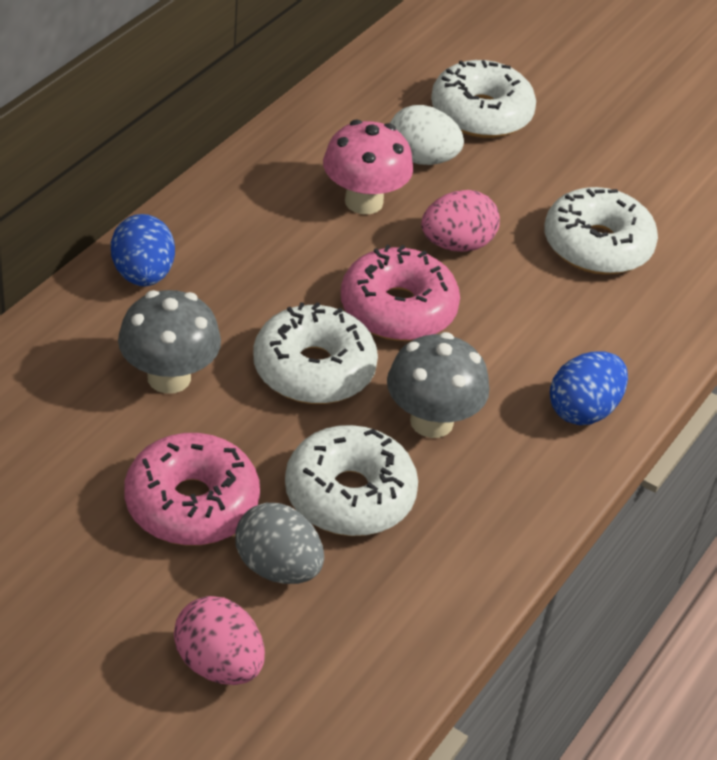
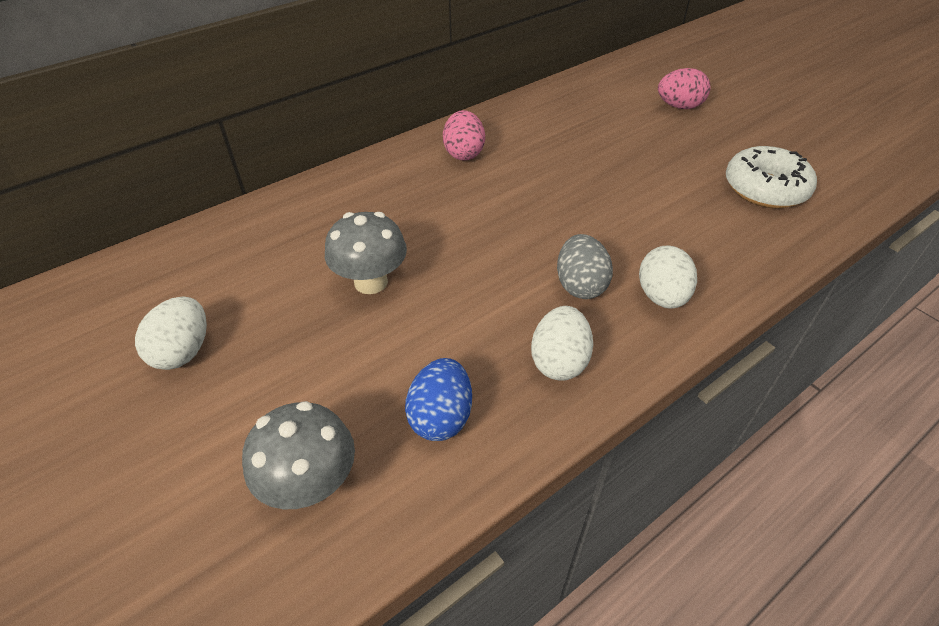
blue egg: 2 -> 1
pink donut: 2 -> 0
pink mushroom: 1 -> 0
white donut: 4 -> 1
white egg: 1 -> 3

